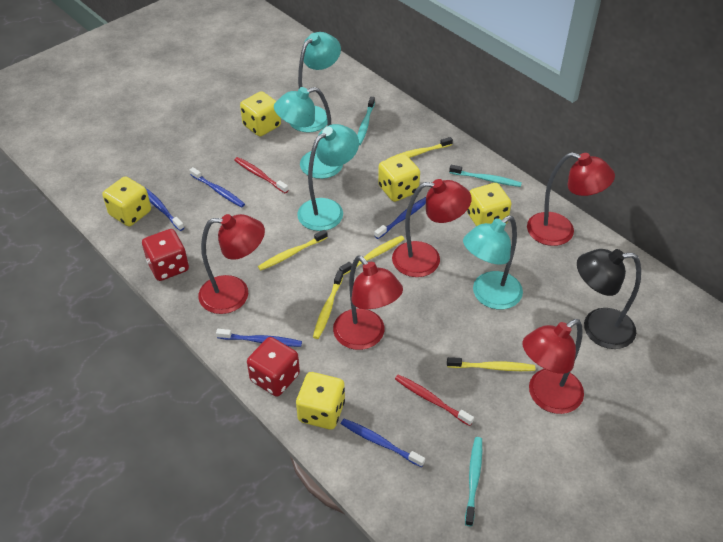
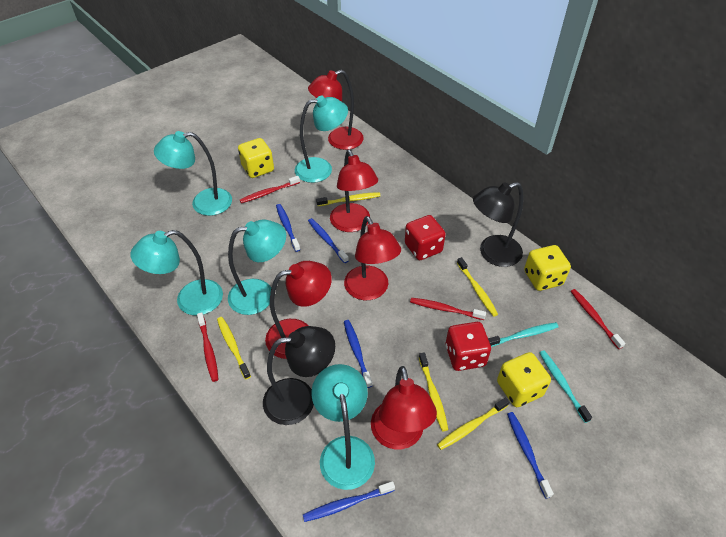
black lamp: 1 -> 2
red toothbrush: 2 -> 4
turquoise lamp: 4 -> 5
turquoise toothbrush: 3 -> 2
yellow dice: 5 -> 3

